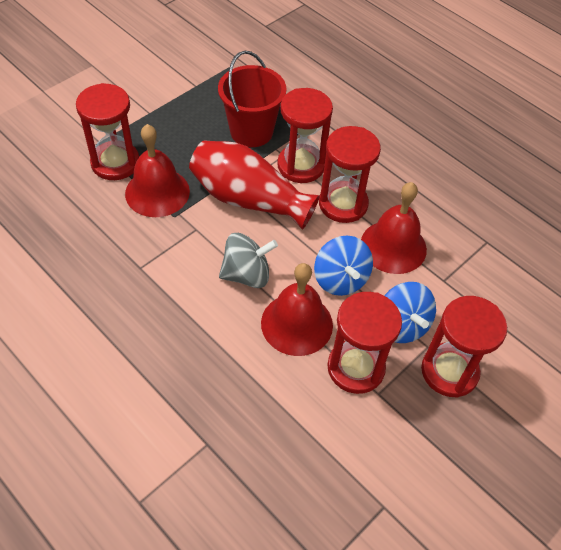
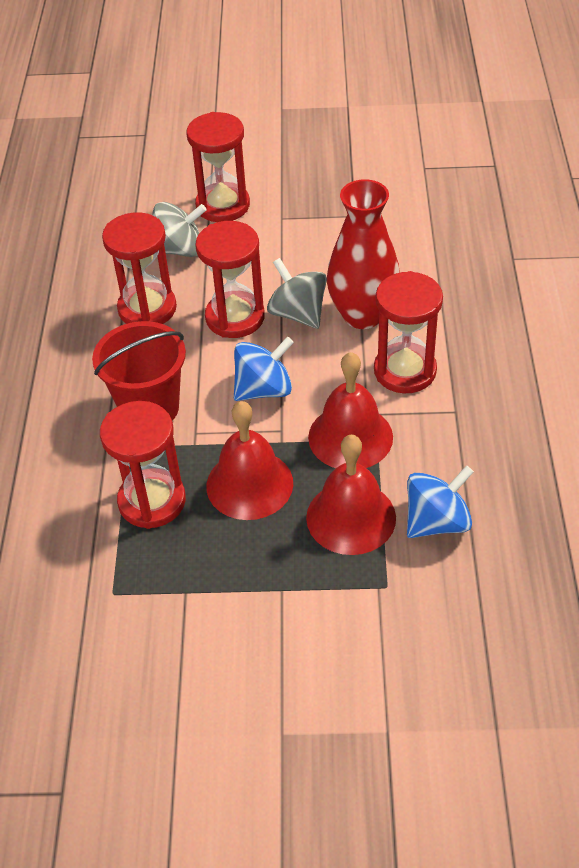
grey spinning top: 1 -> 2

